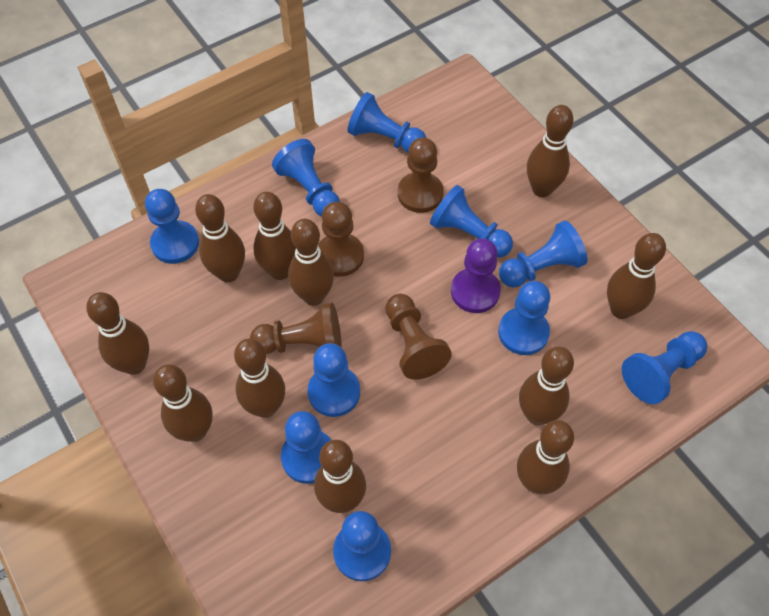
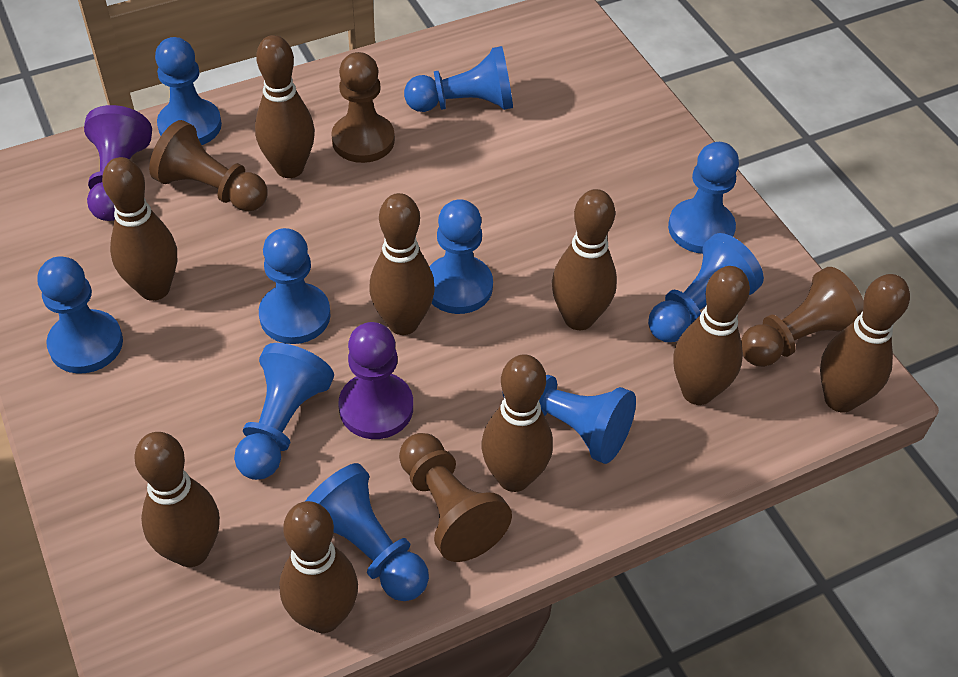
brown bowling pin: 11 -> 9
purple pawn: 1 -> 2

